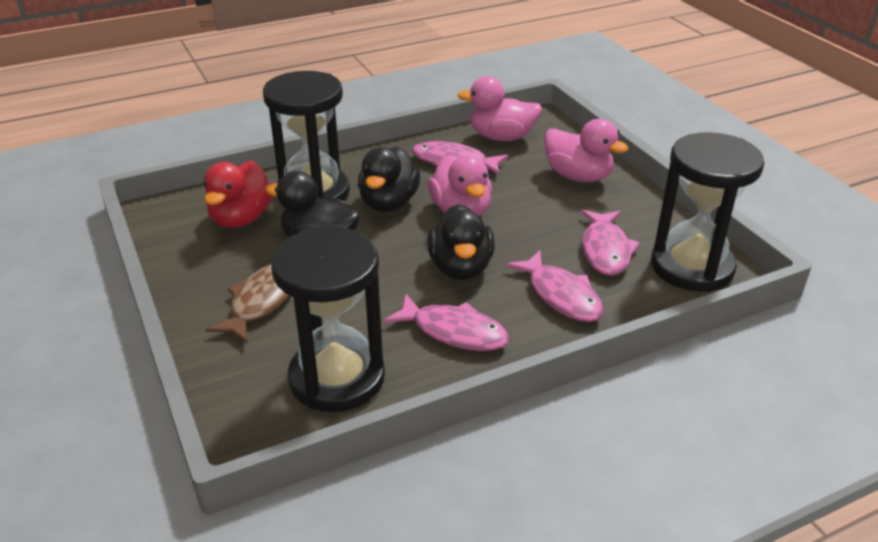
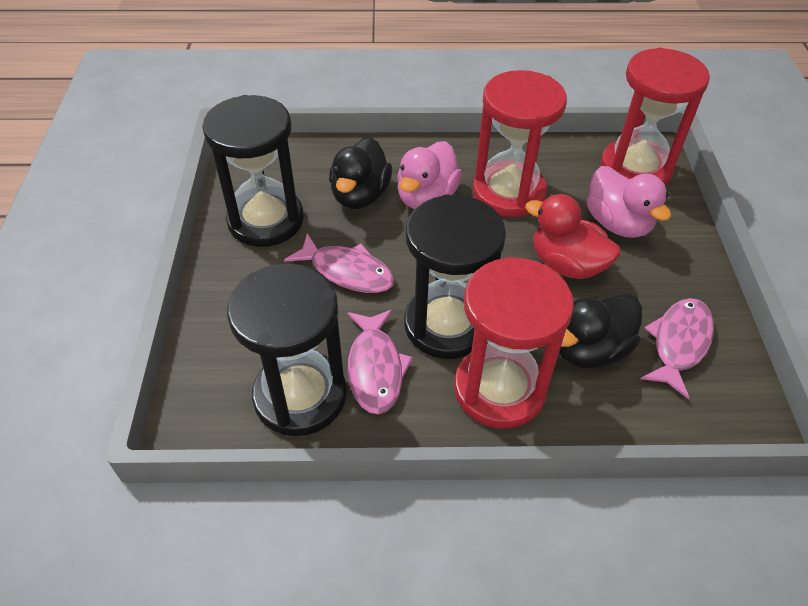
black duck: 3 -> 2
brown fish: 1 -> 0
pink duck: 3 -> 2
pink fish: 4 -> 3
red hourglass: 0 -> 3

